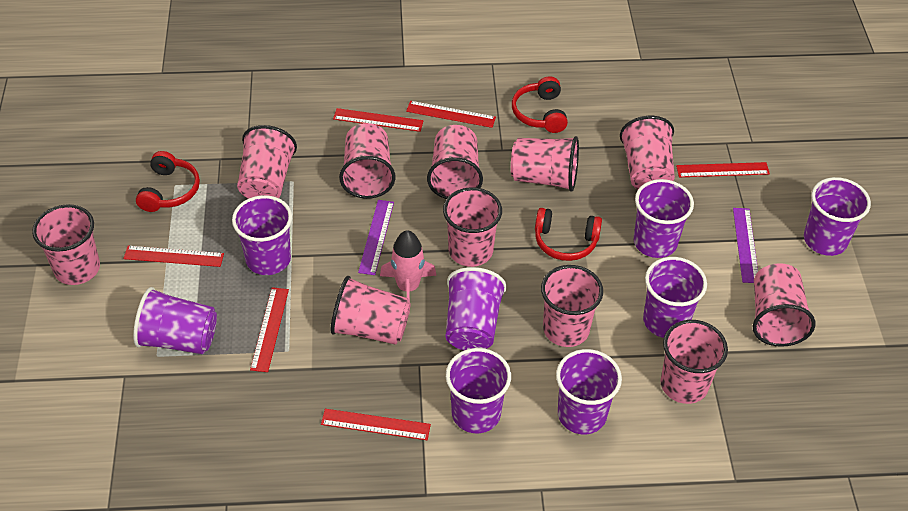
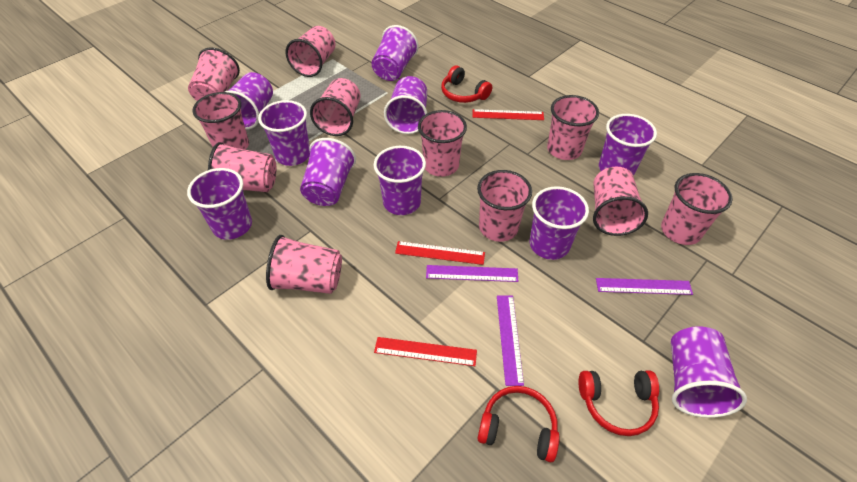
pink rocket: 1 -> 0
purple cup: 8 -> 10
purple ruler: 2 -> 3
red ruler: 6 -> 3

